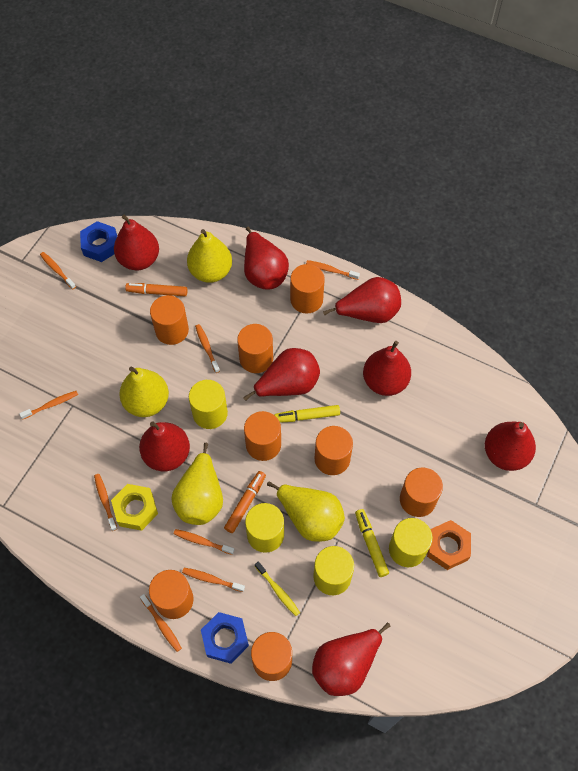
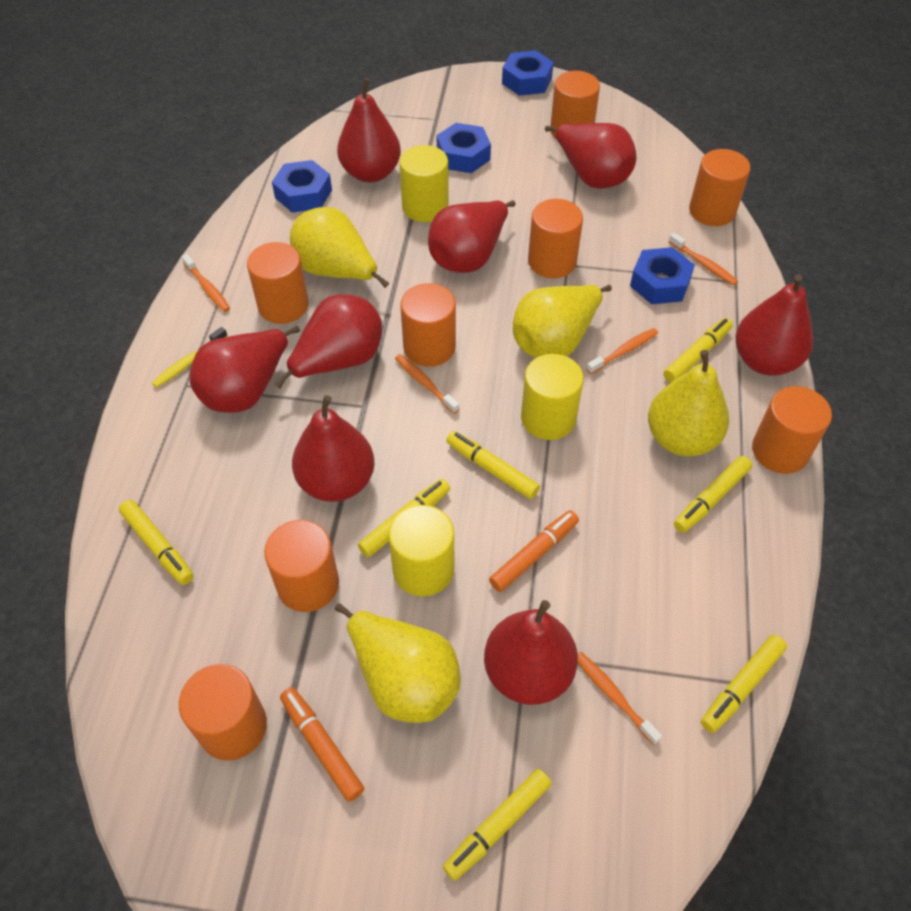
blue nut: 2 -> 4
orange nut: 1 -> 0
orange toothbrush: 8 -> 5
yellow cylinder: 4 -> 3
yellow marker: 2 -> 7
yellow nut: 1 -> 0

